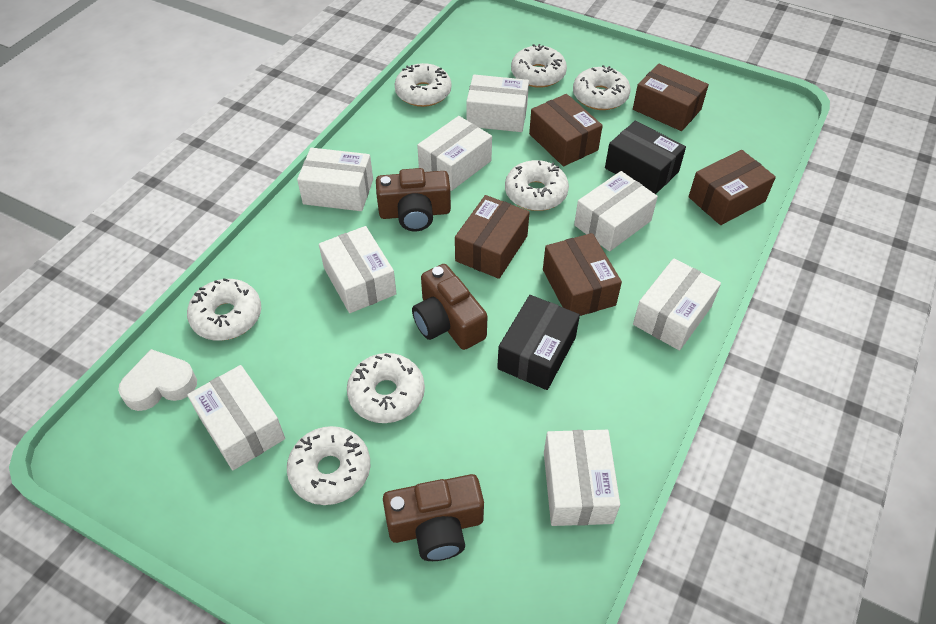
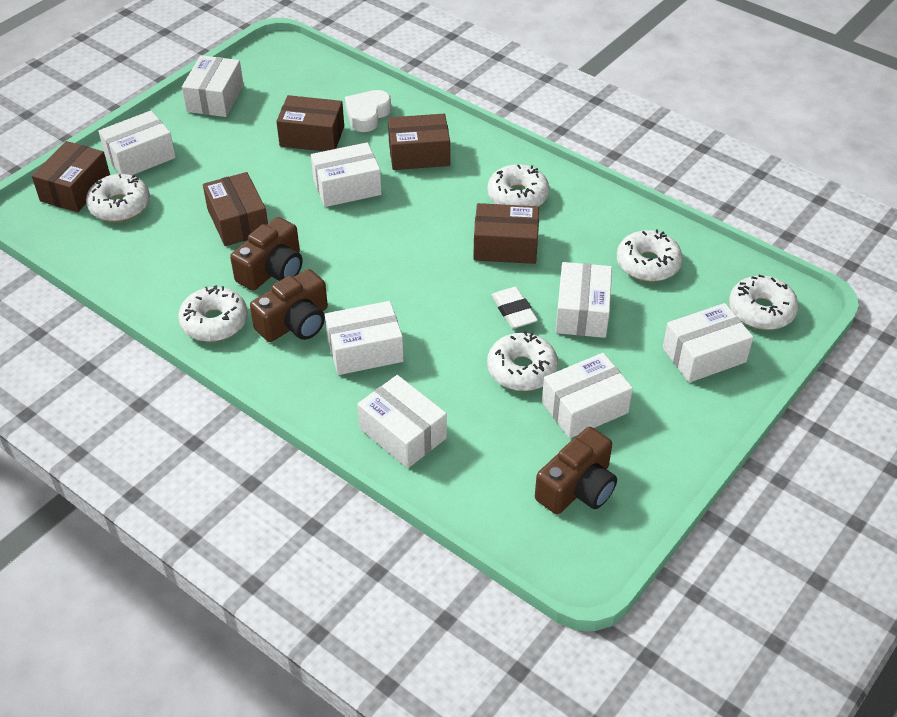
black box: 2 -> 0
white donut: 7 -> 6
white eraser: 0 -> 1

